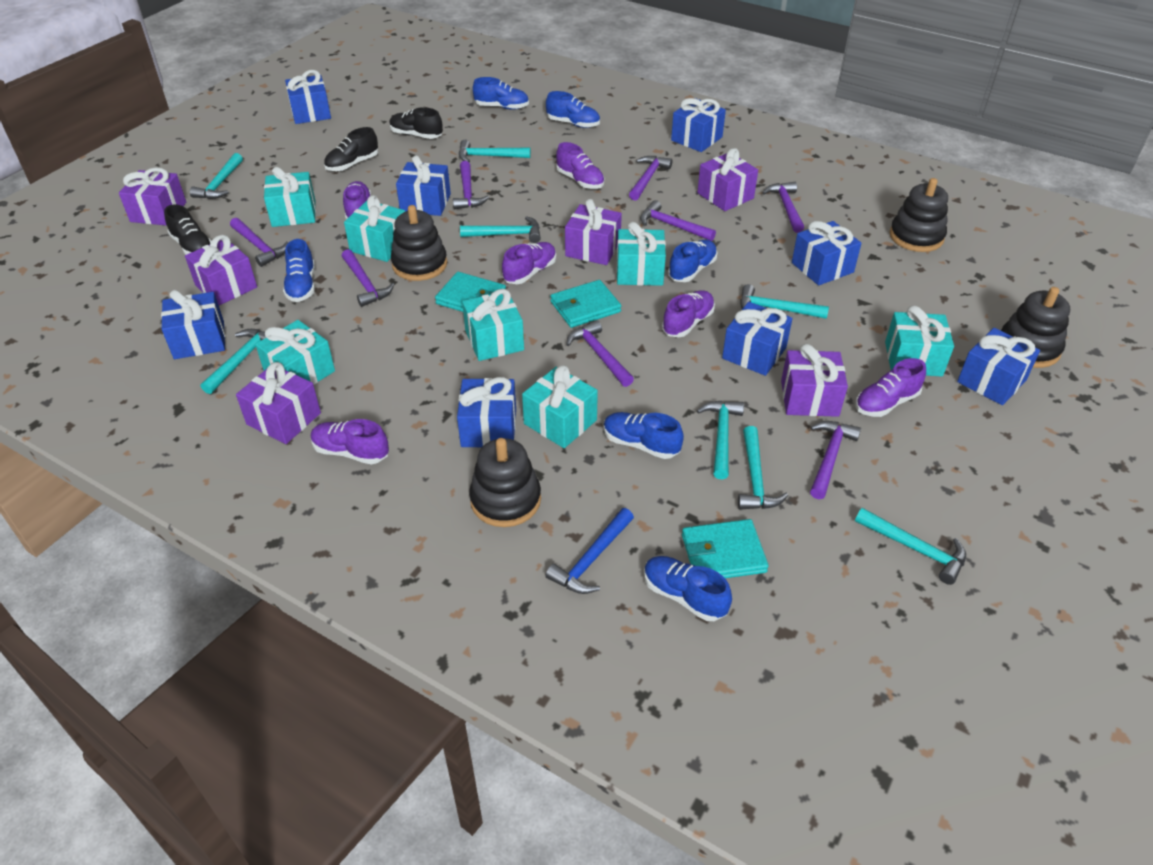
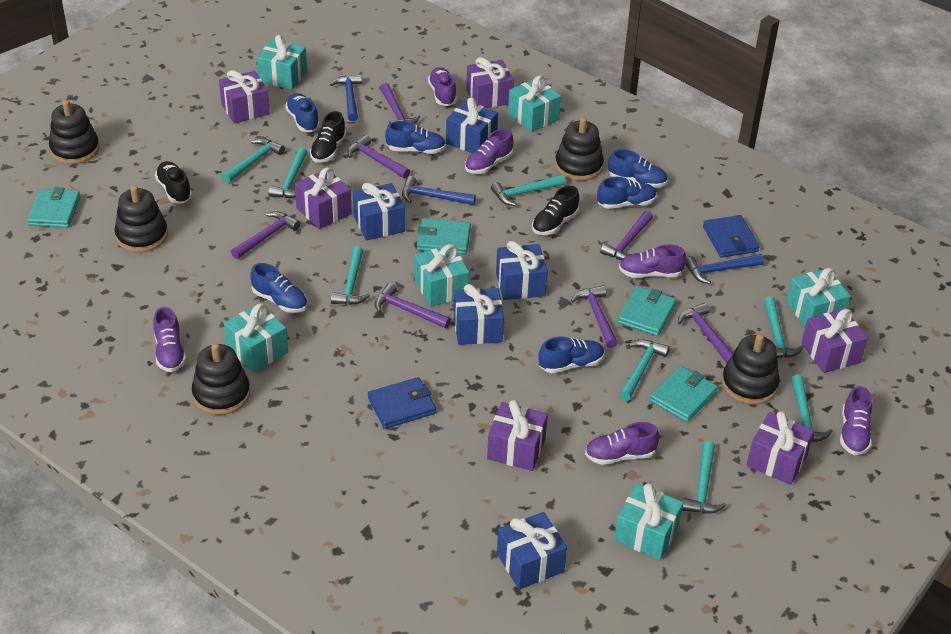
black stacking toy: 4 -> 5
blue gift: 8 -> 5
blue hammer: 1 -> 3
blue wallet: 0 -> 2
purple hammer: 8 -> 7
turquoise gift: 7 -> 6
turquoise wallet: 3 -> 4

